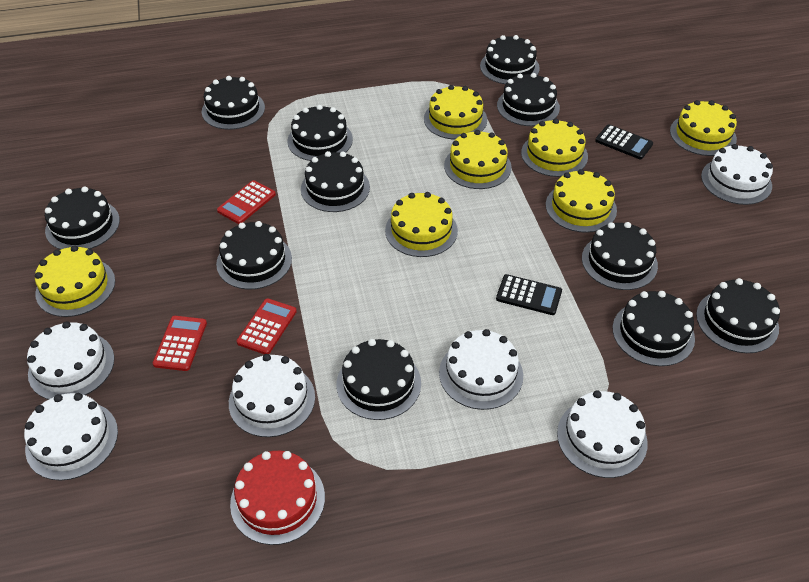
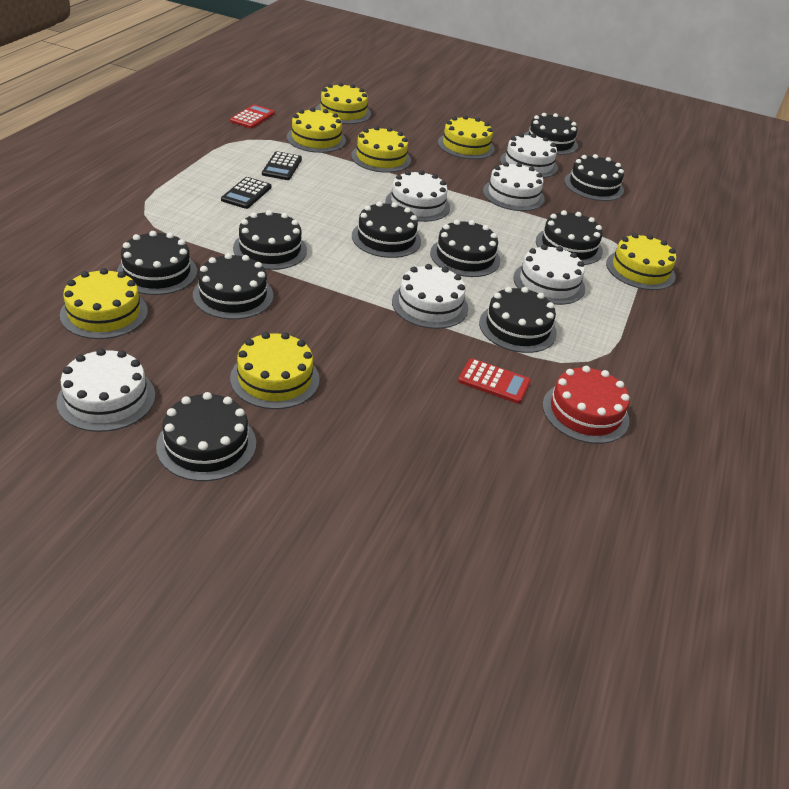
black cake: 11 -> 10
red calculator: 3 -> 2

